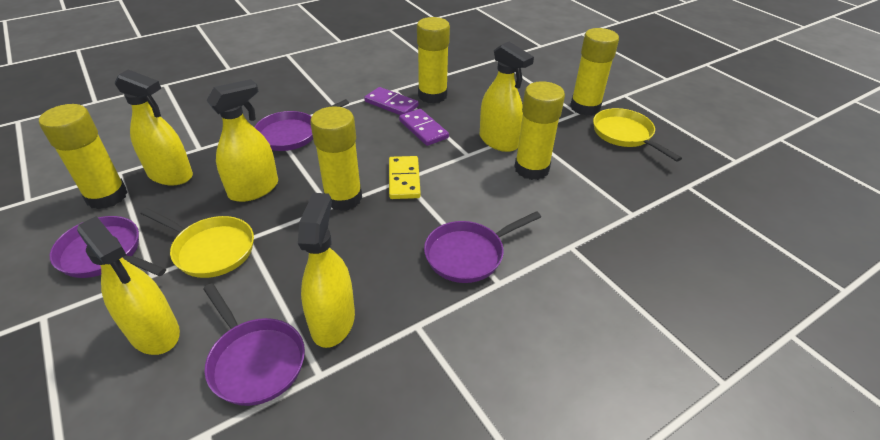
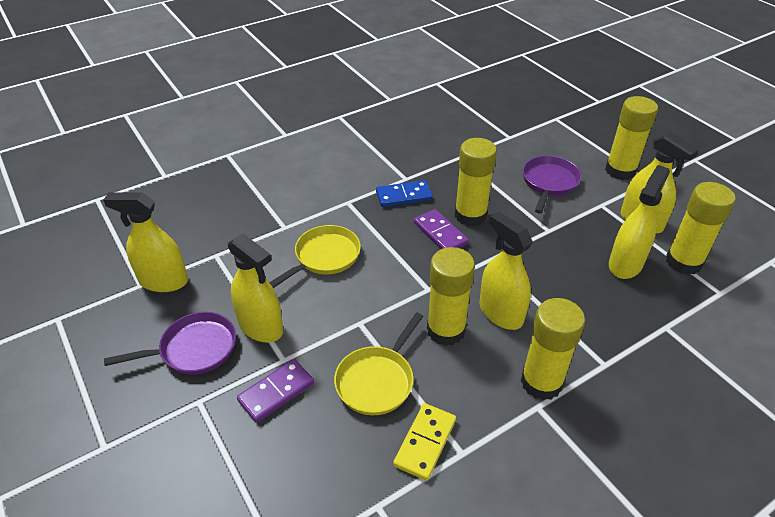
blue domino: 0 -> 1
purple pan: 4 -> 2

